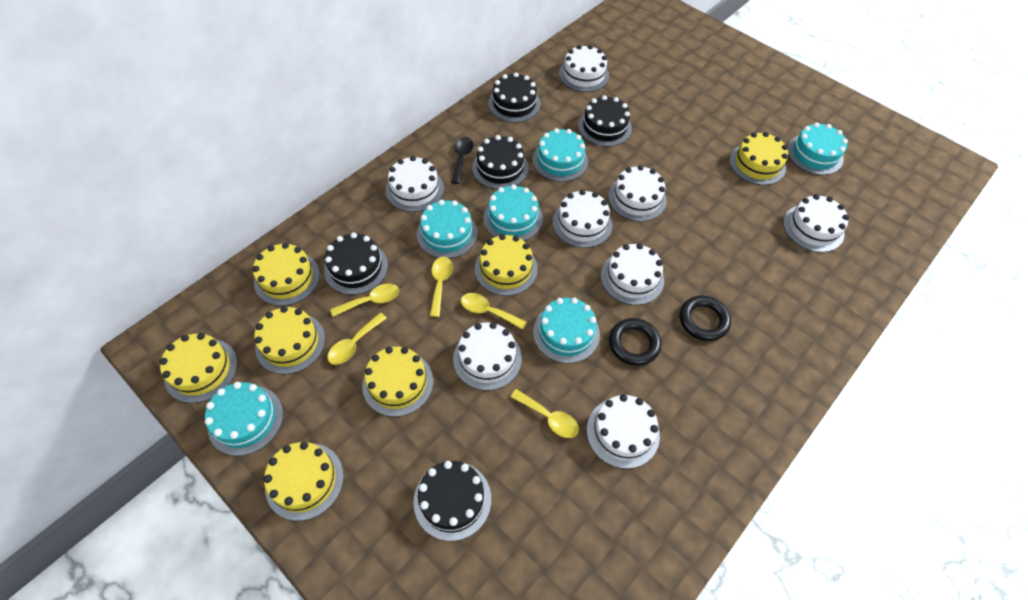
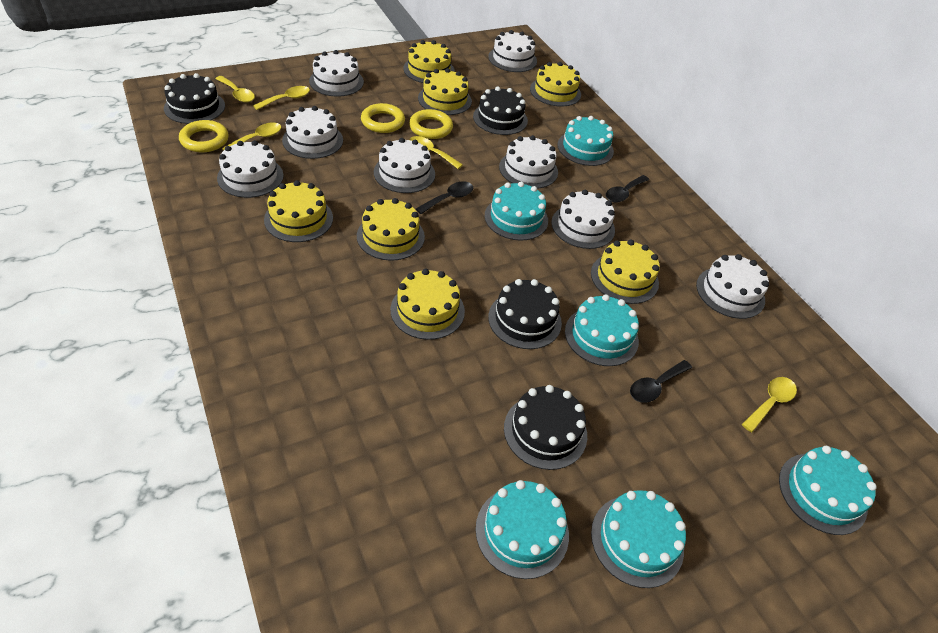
black cake: 5 -> 4
black ring: 2 -> 0
black spoon: 1 -> 3
yellow ring: 0 -> 3

